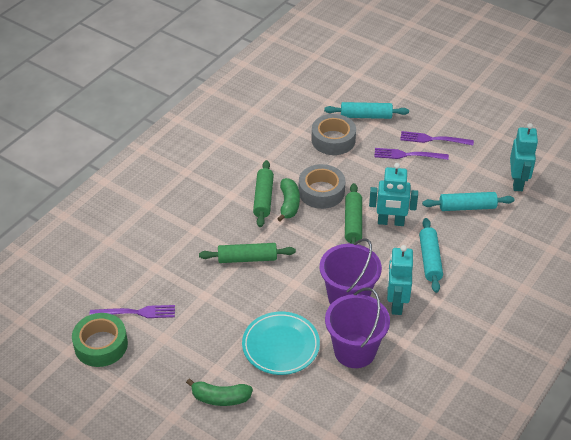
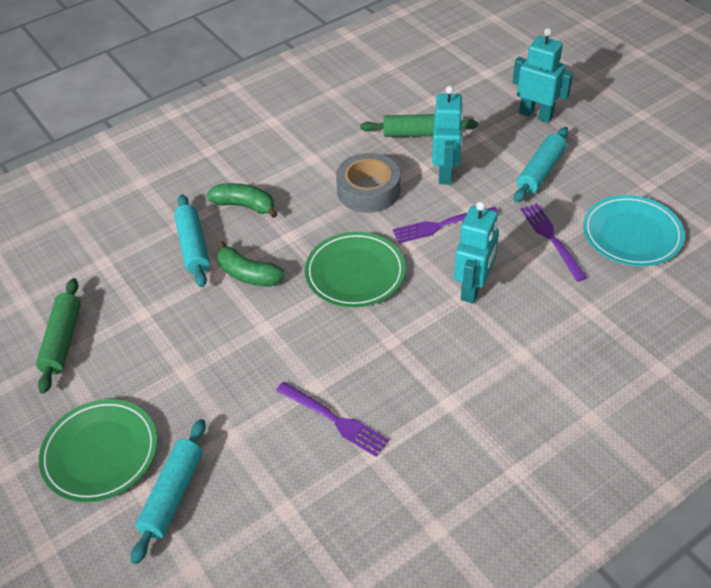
green plate: 0 -> 2
green rolling pin: 3 -> 2
green tape: 1 -> 0
grey tape: 2 -> 1
purple bucket: 2 -> 0

